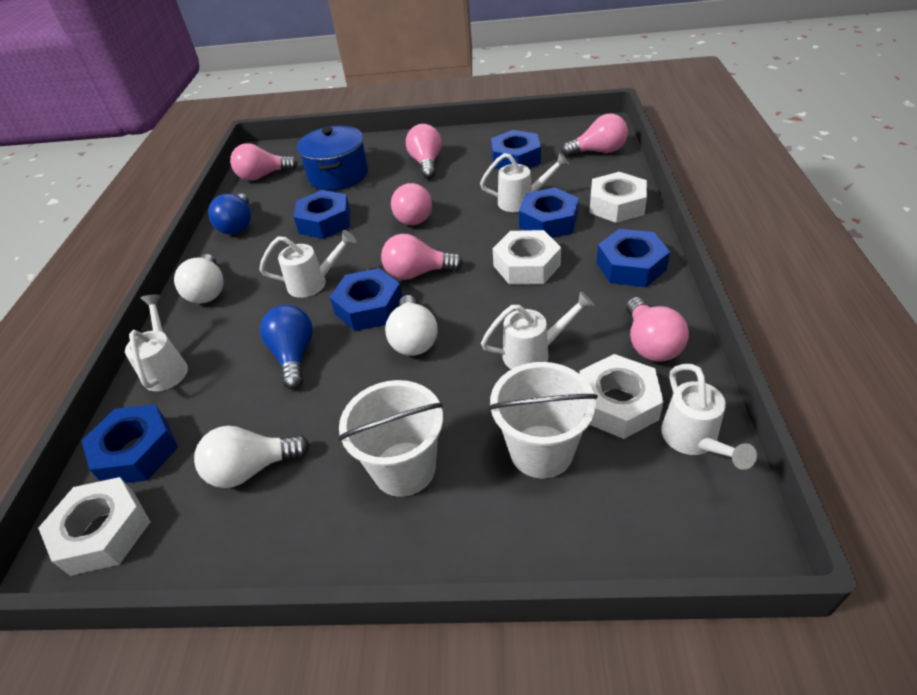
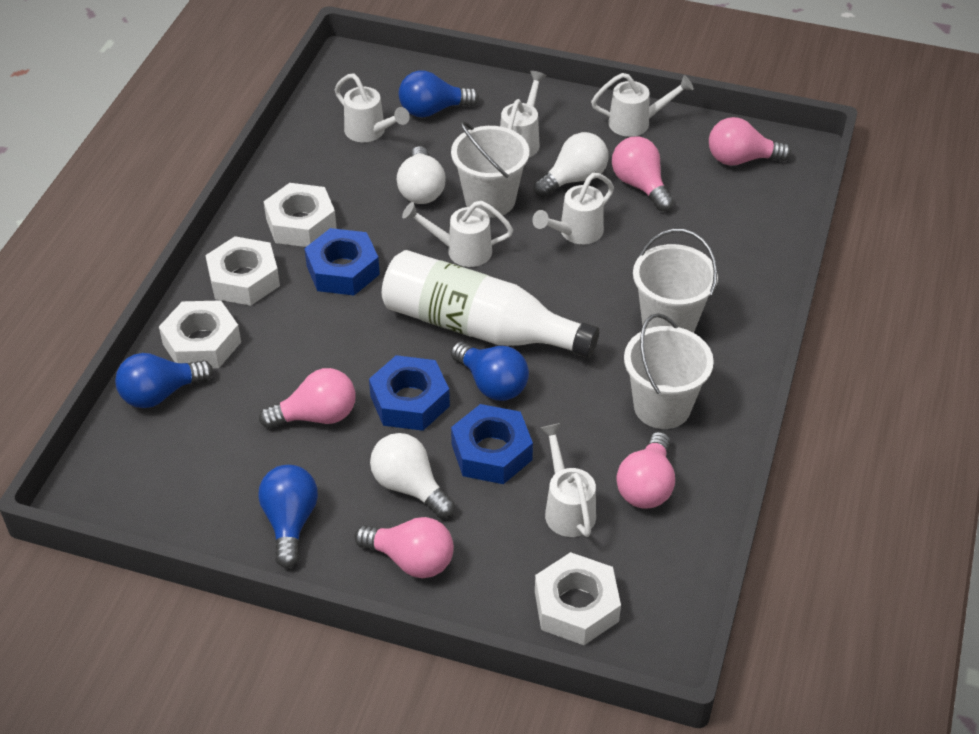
blue light bulb: 2 -> 4
blue nut: 6 -> 3
blue pot: 1 -> 0
pink light bulb: 6 -> 5
white bottle: 0 -> 1
white bucket: 2 -> 3
white watering can: 5 -> 6

